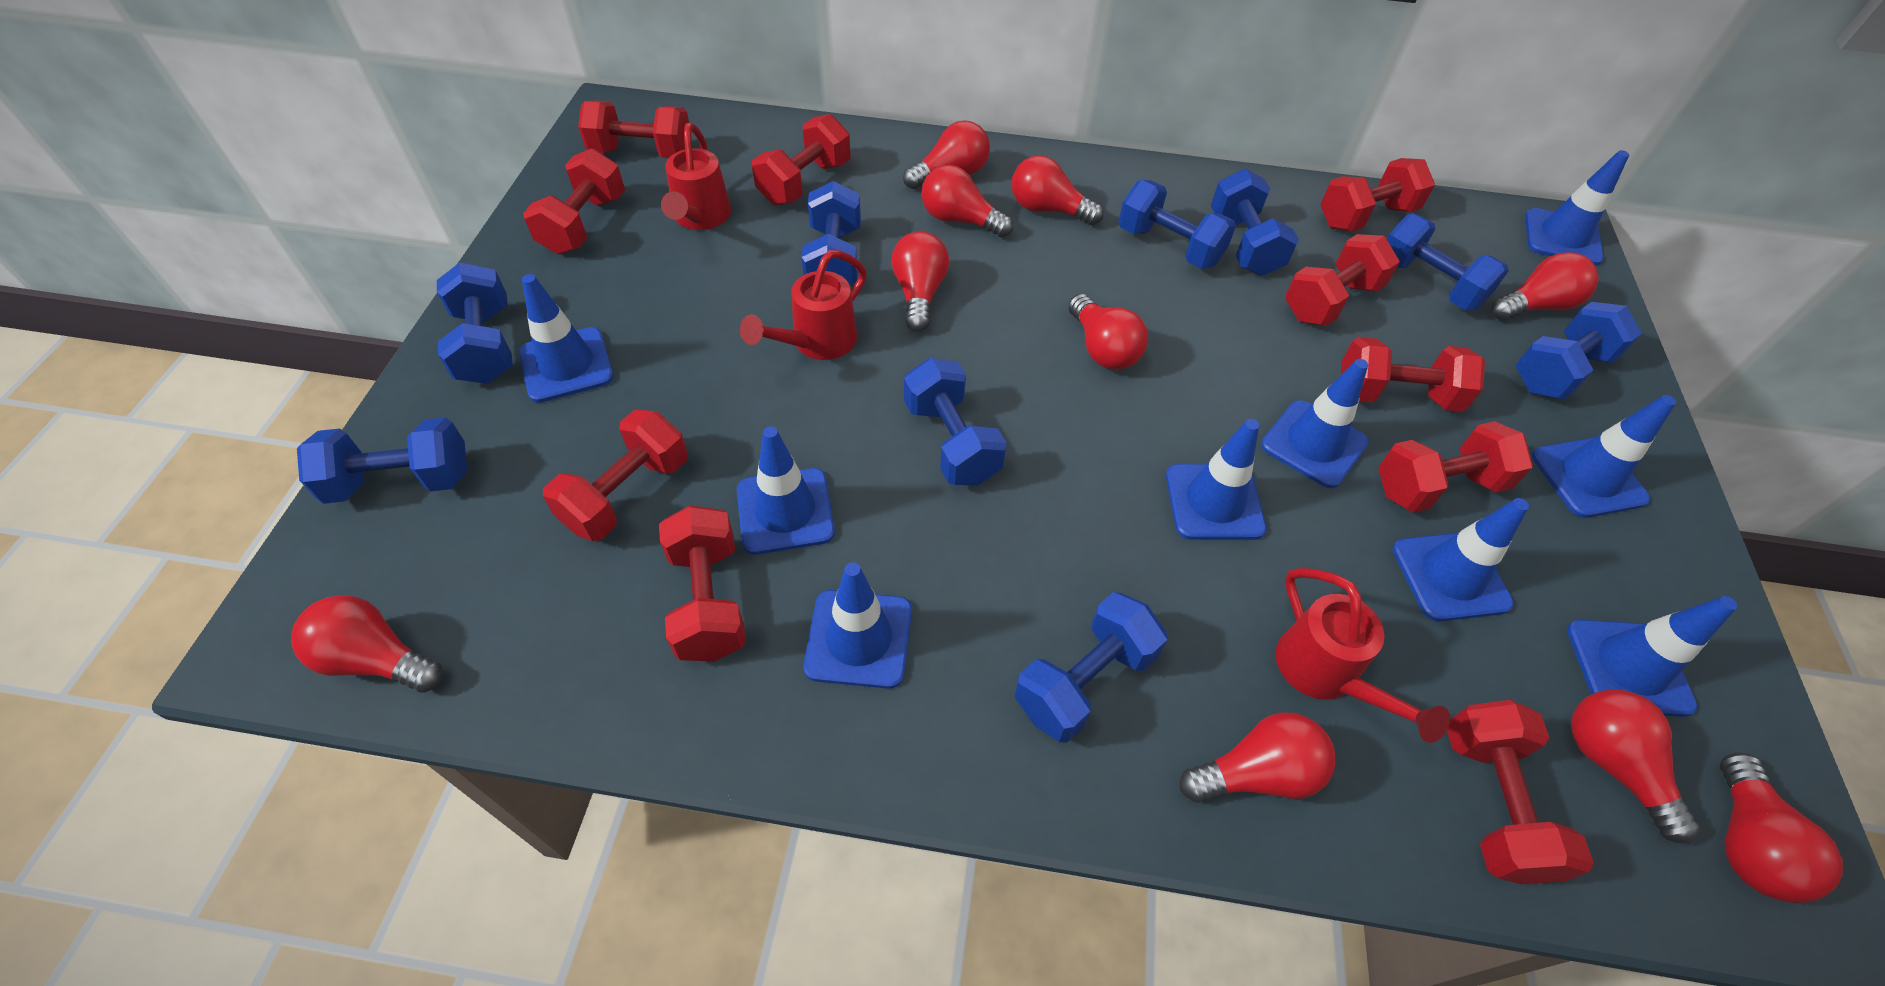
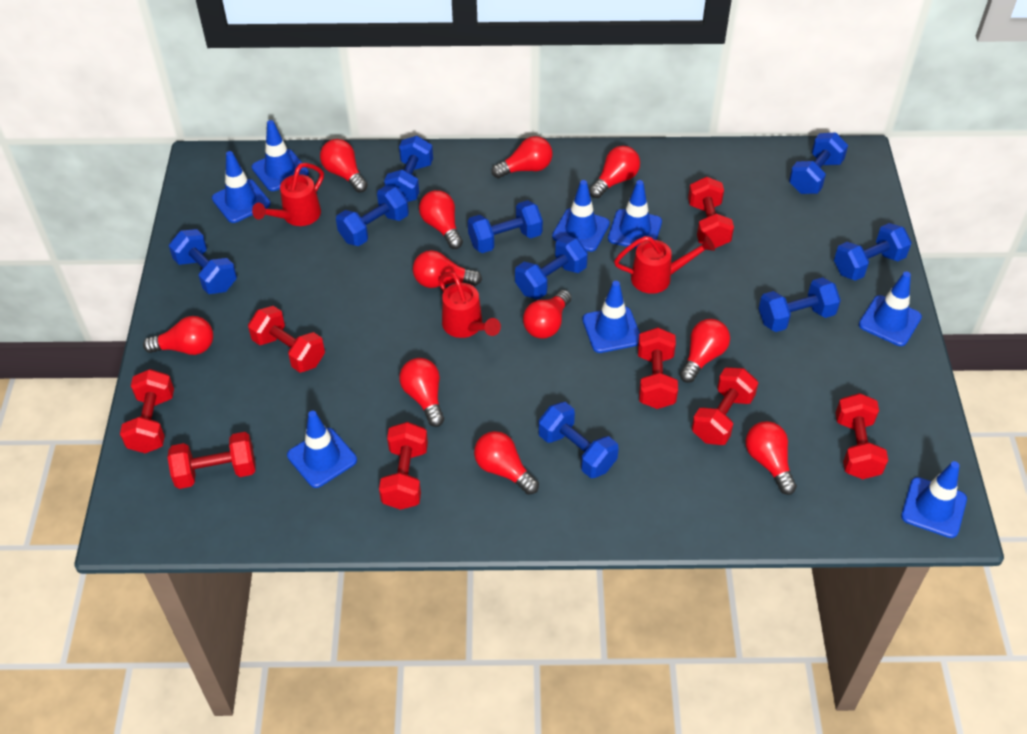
blue traffic cone: 9 -> 8
red dumbbell: 10 -> 8
red light bulb: 10 -> 11

